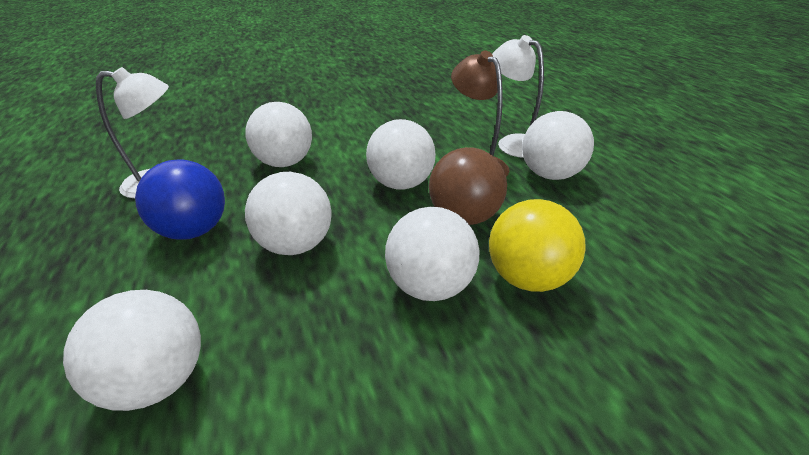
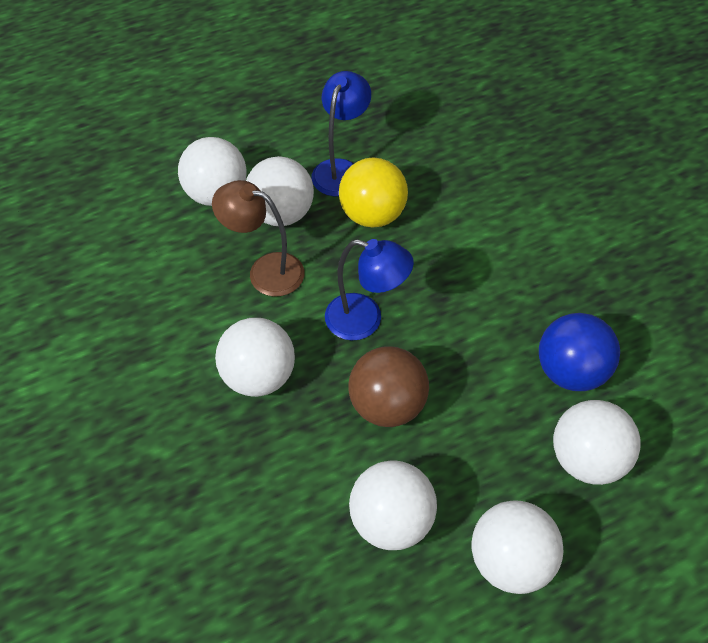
blue lamp: 0 -> 2
white lamp: 2 -> 0

